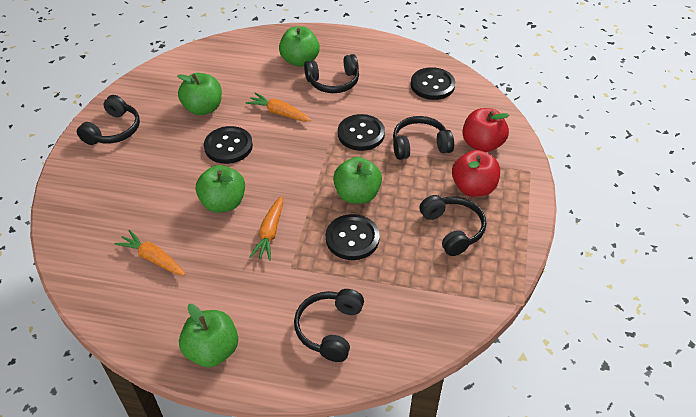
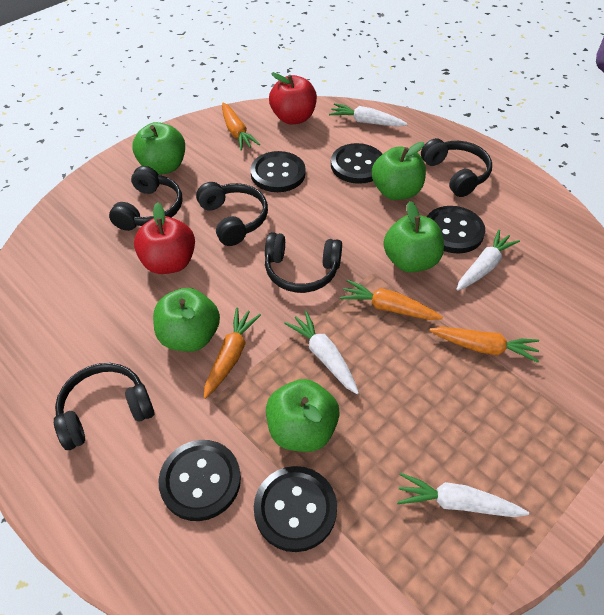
black button: 4 -> 5
orange carrot: 3 -> 4
white carrot: 0 -> 4

